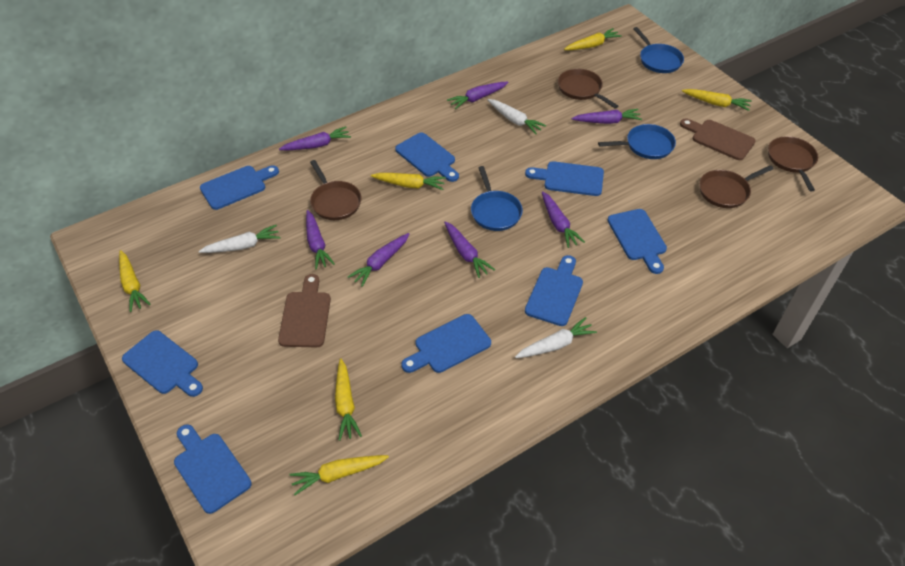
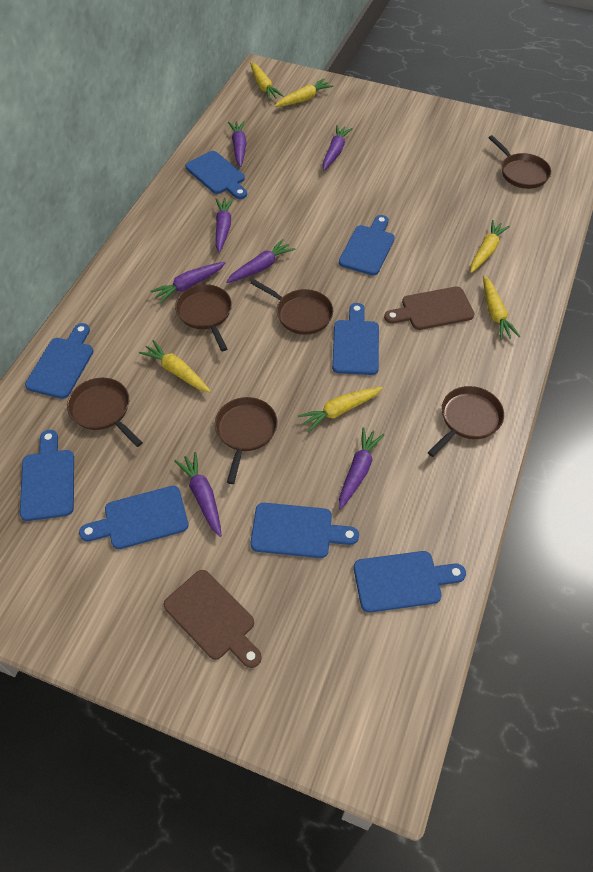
blue pan: 3 -> 0
brown pan: 4 -> 6
white carrot: 3 -> 0

